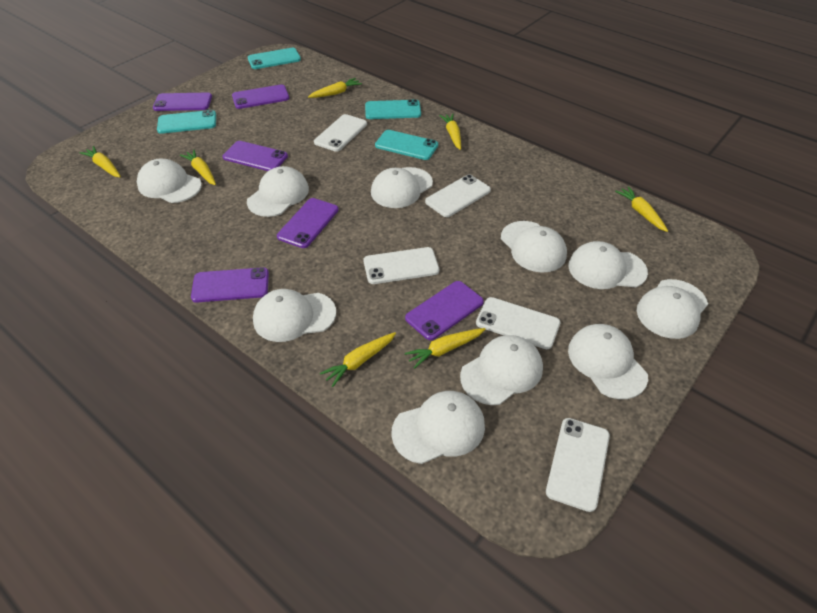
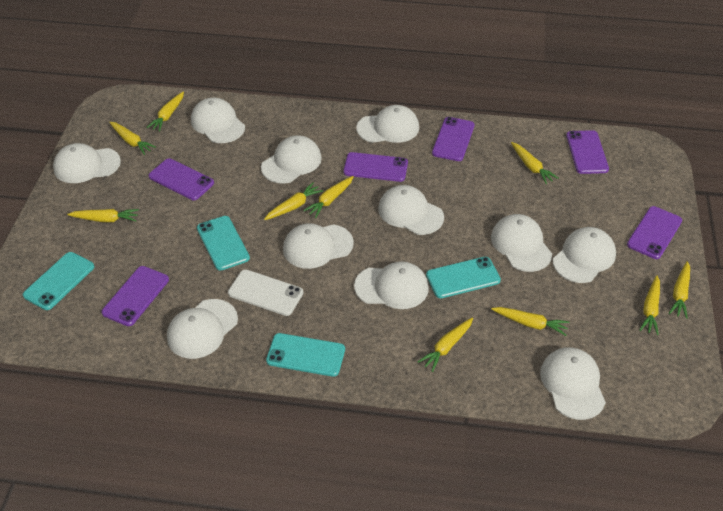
white cap: 10 -> 11
white phone: 5 -> 1
yellow carrot: 7 -> 10

